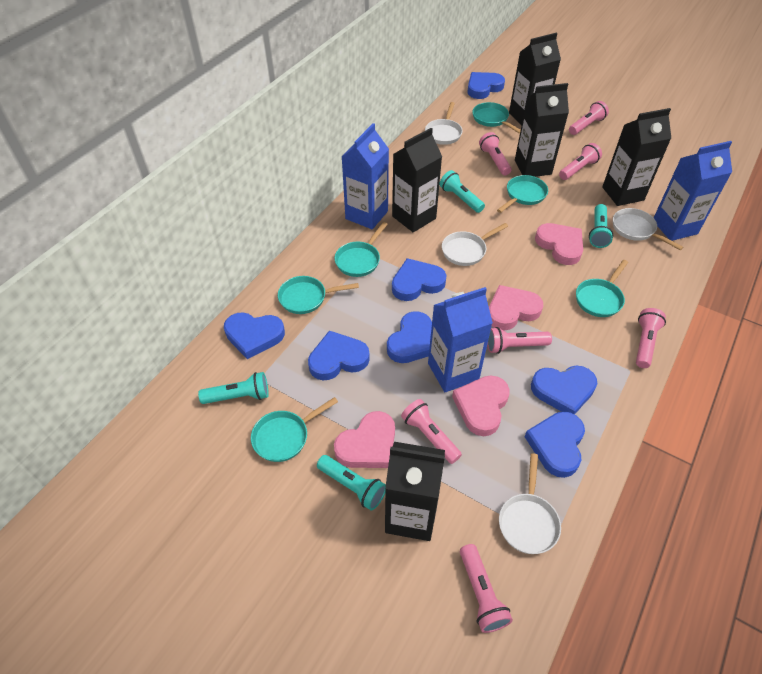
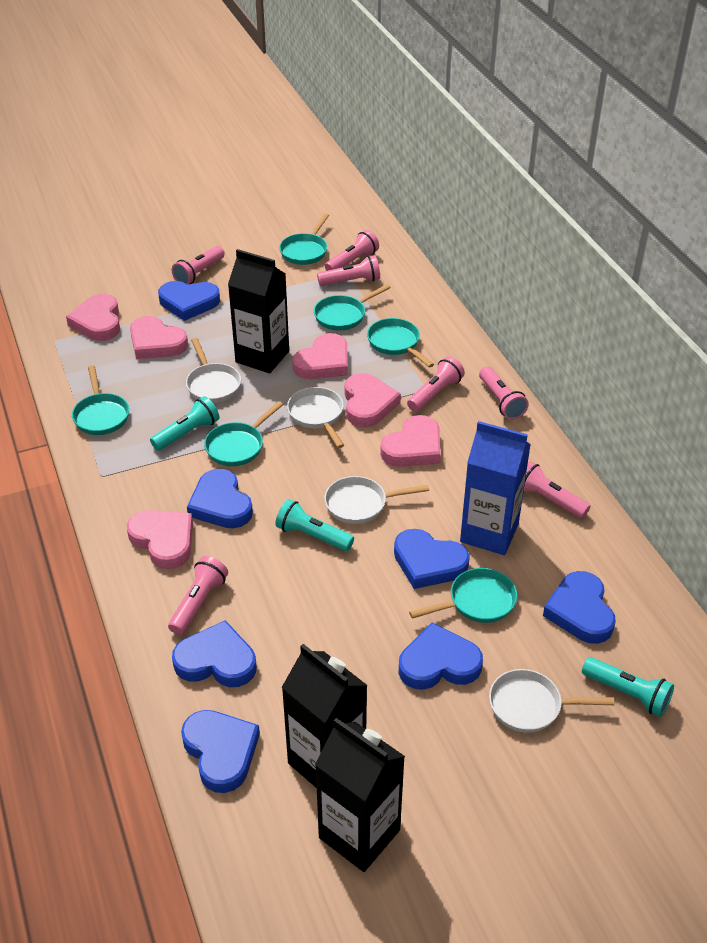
black carton: 5 -> 3
blue carton: 3 -> 1
pink heart: 4 -> 6
turquoise flashlight: 4 -> 3

